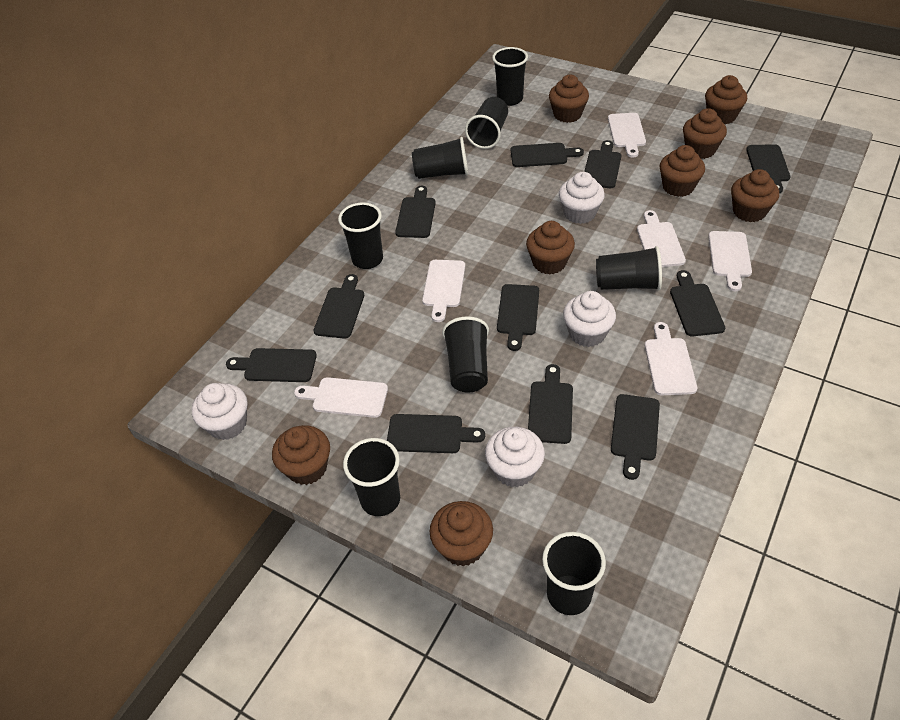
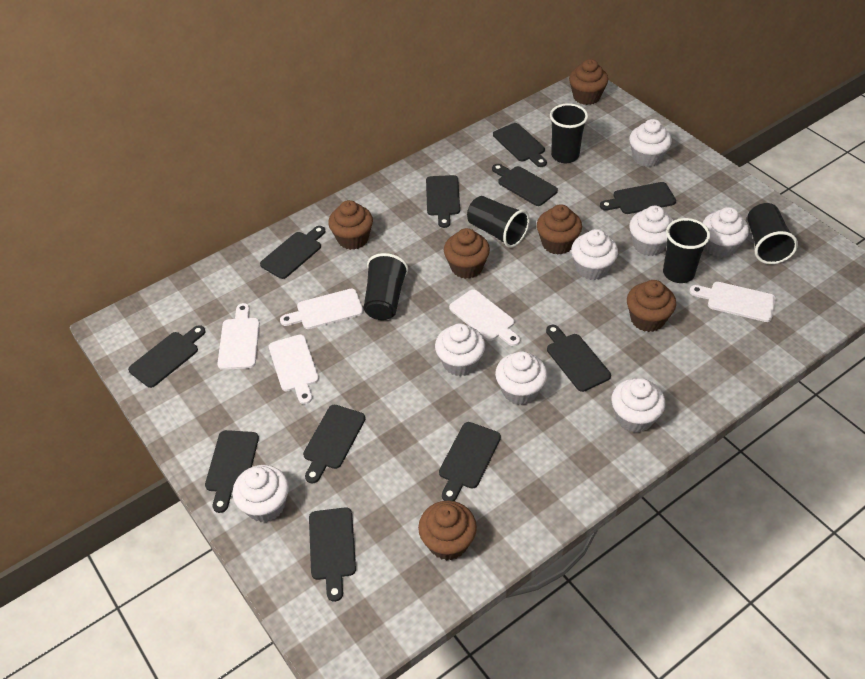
black cup: 8 -> 5
brown cupcake: 8 -> 6
white cupcake: 4 -> 8
white cutting board: 6 -> 5

